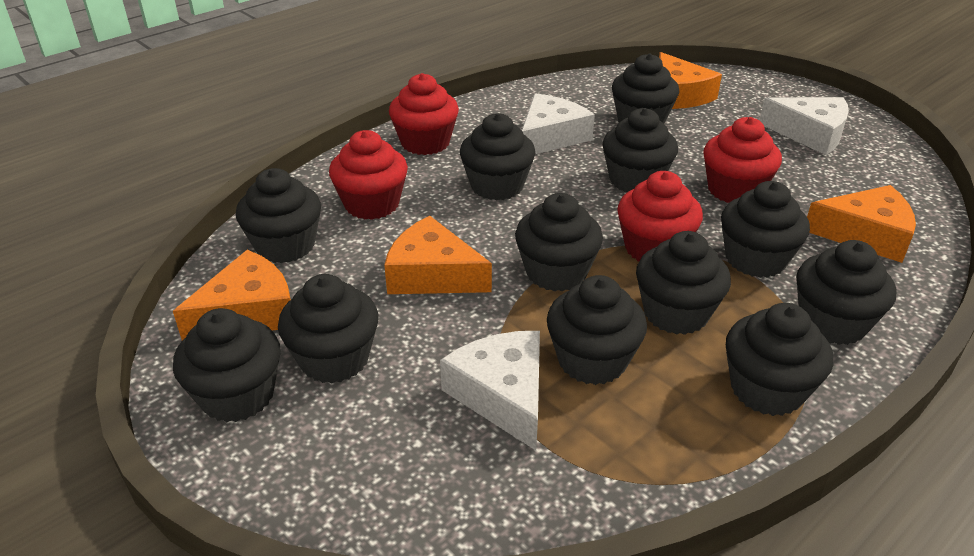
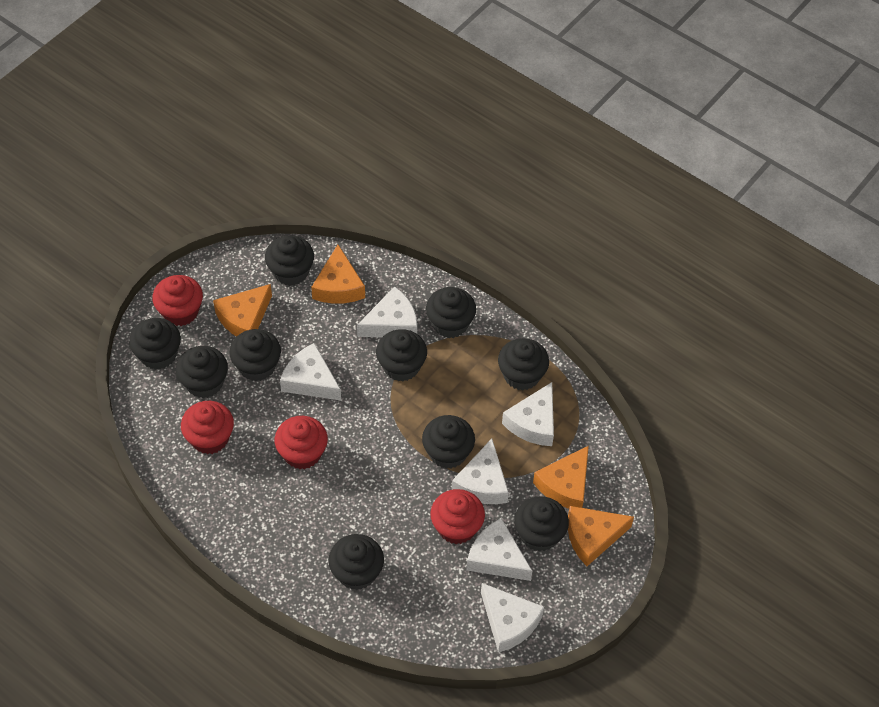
black cupcake: 12 -> 10
white cheese: 3 -> 6

